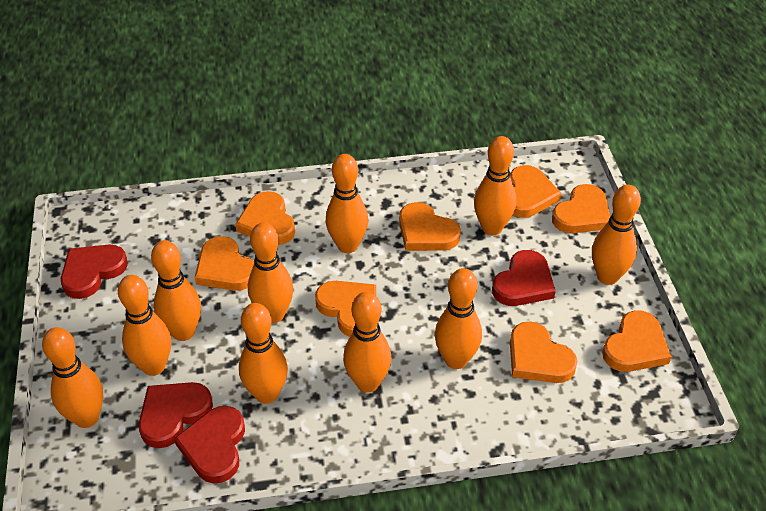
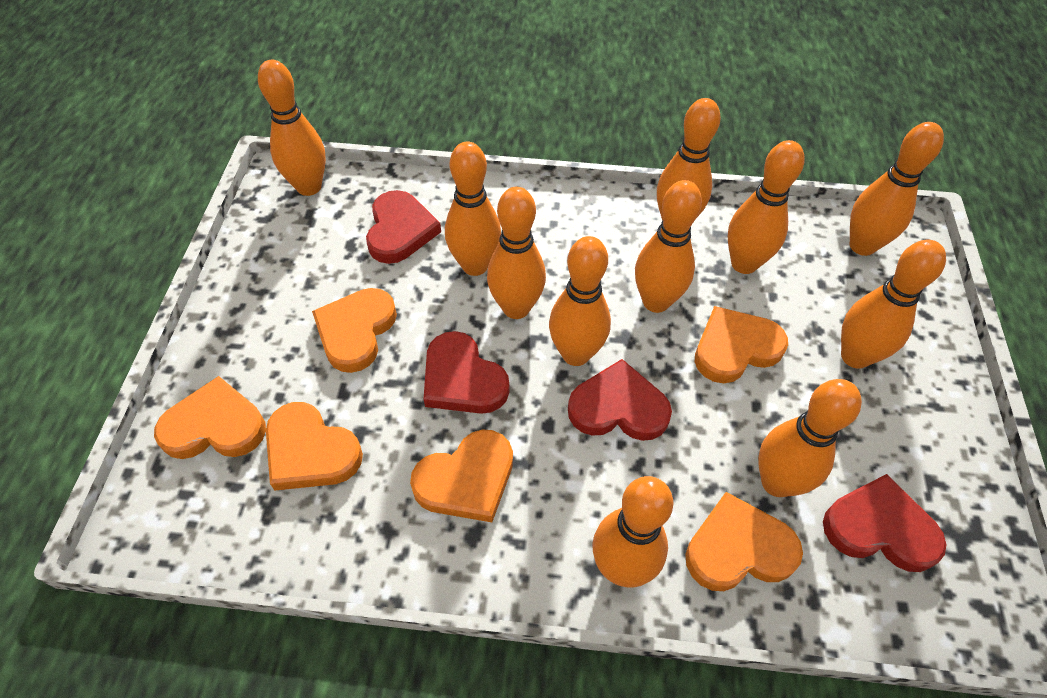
orange bowling pin: 10 -> 11
orange heart: 8 -> 6

